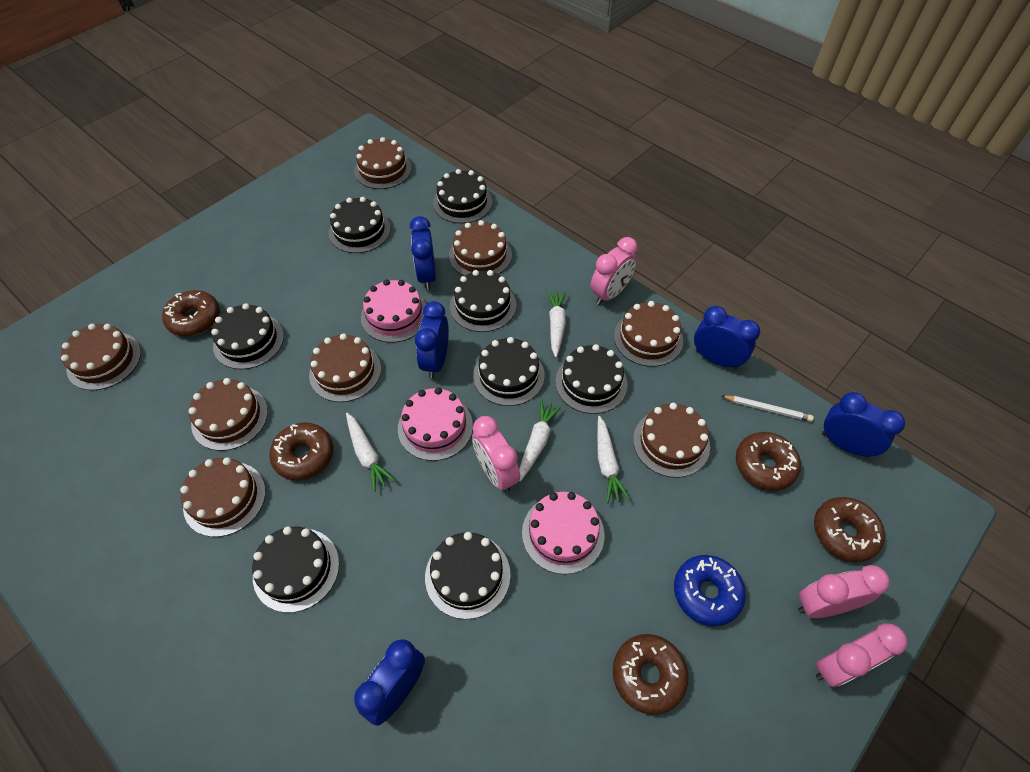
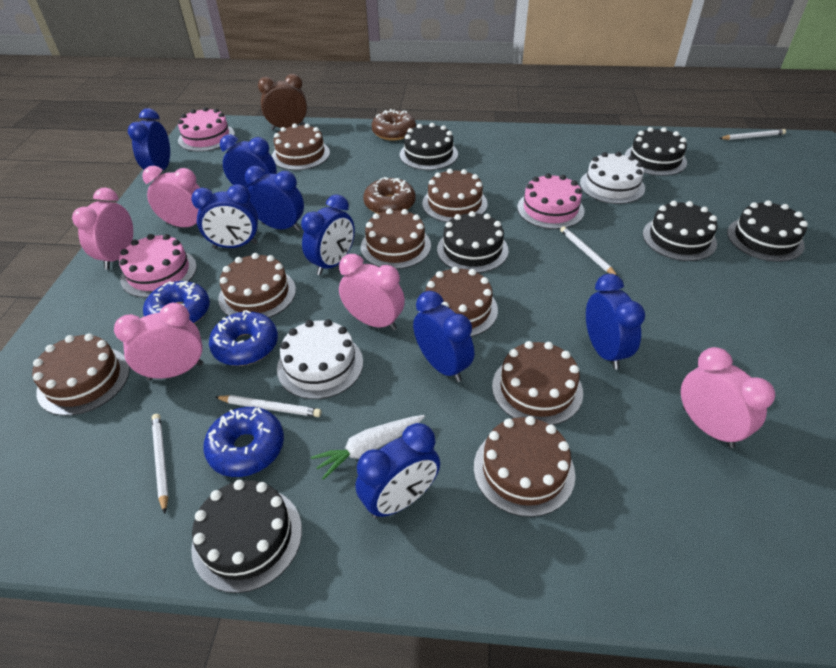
black cake: 8 -> 6
blue clock: 5 -> 8
blue donut: 1 -> 3
brown clock: 0 -> 1
brown donut: 5 -> 2
pink clock: 4 -> 5
white cake: 0 -> 2
white carrot: 4 -> 1
white pencil: 1 -> 4

